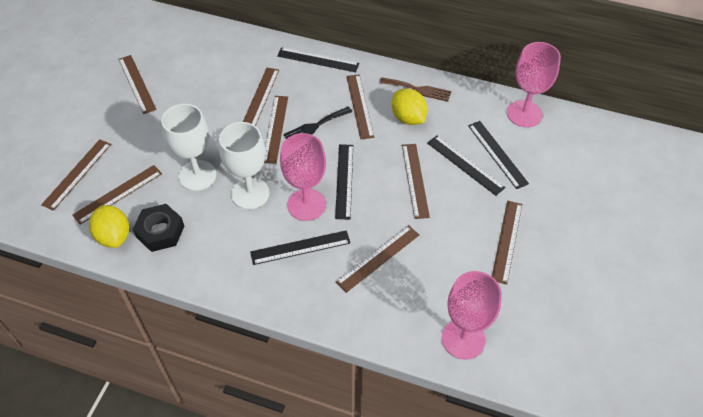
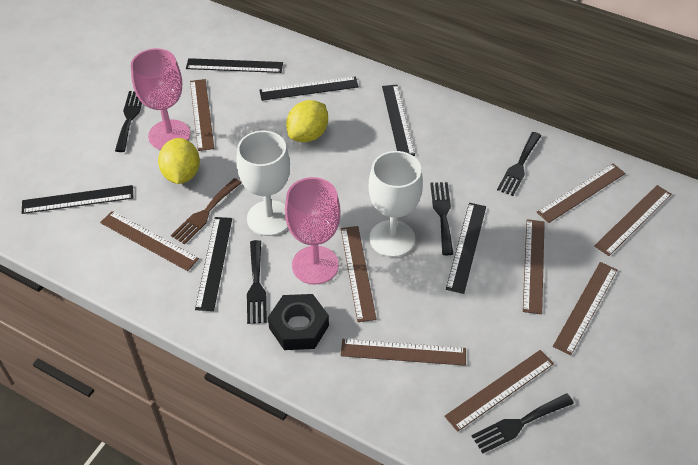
black fork: 1 -> 5
black ruler: 5 -> 6
pink goblet: 3 -> 2

